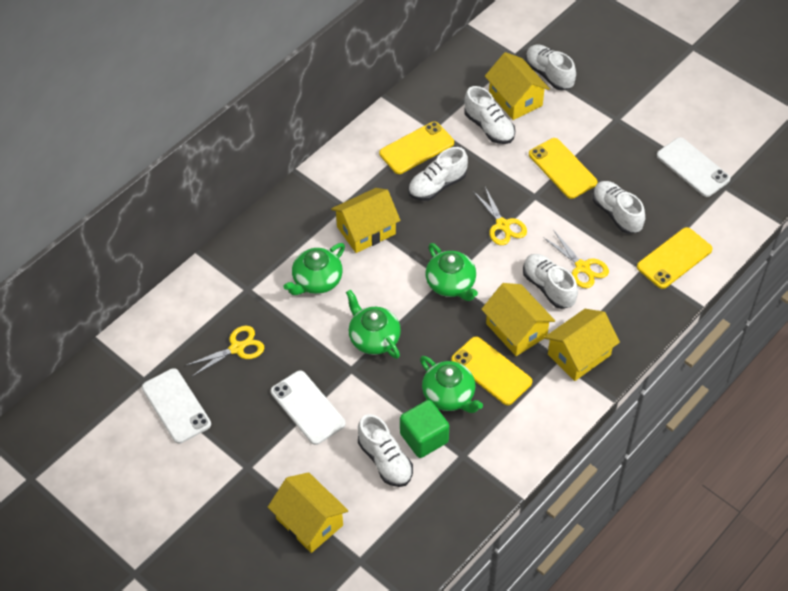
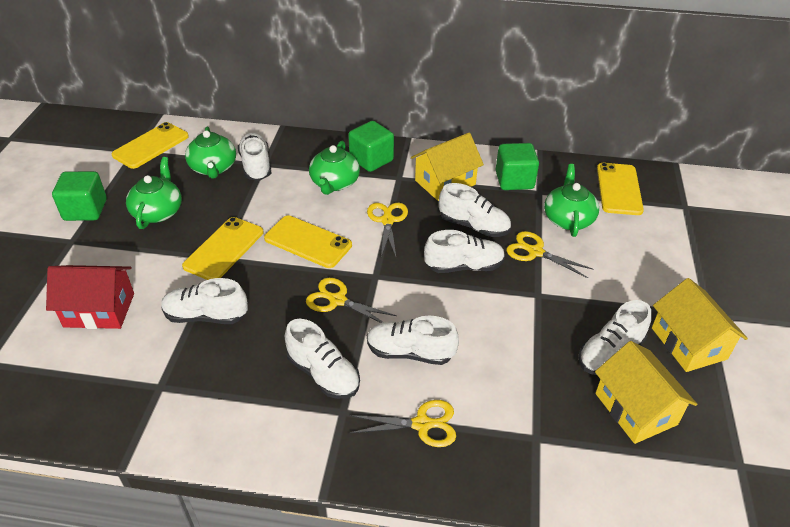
green cube: 1 -> 3
red house: 0 -> 1
white phone: 3 -> 0
white shoe: 6 -> 7
yellow house: 5 -> 3
yellow scissors: 3 -> 4

